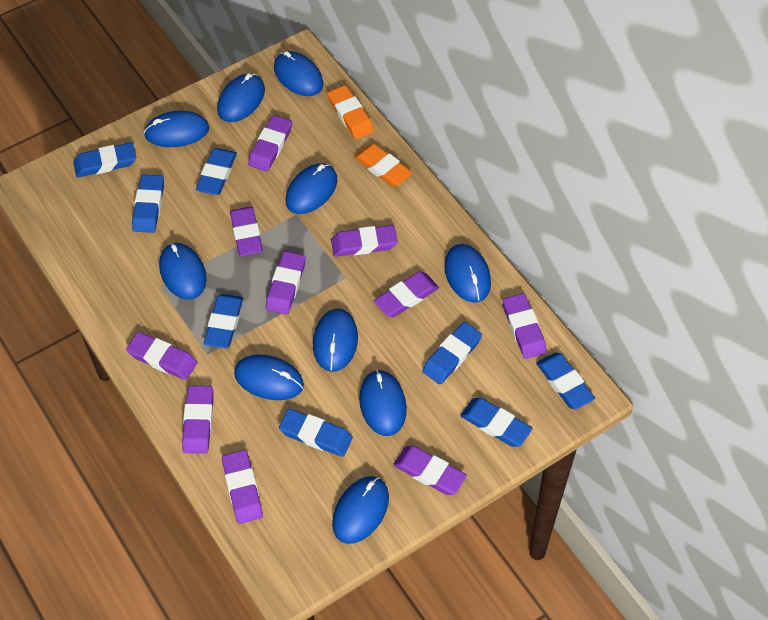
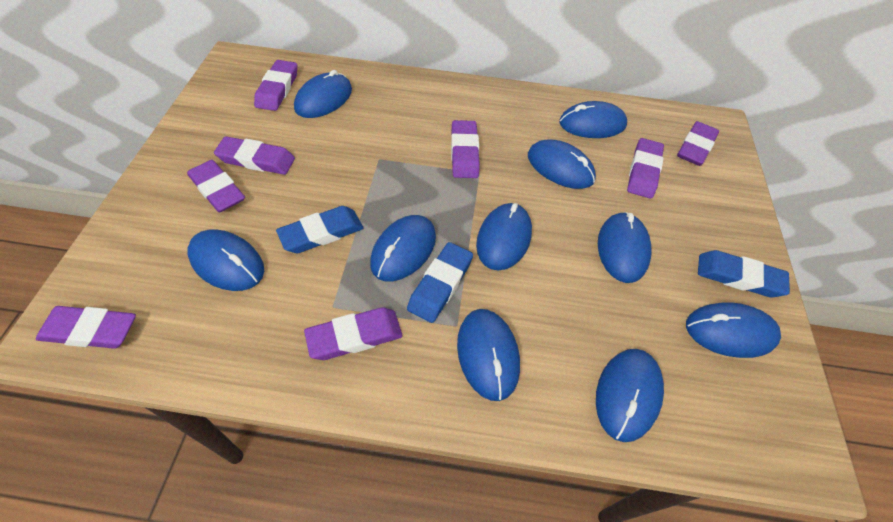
blue eraser: 8 -> 3
orange eraser: 2 -> 0
purple eraser: 10 -> 8

